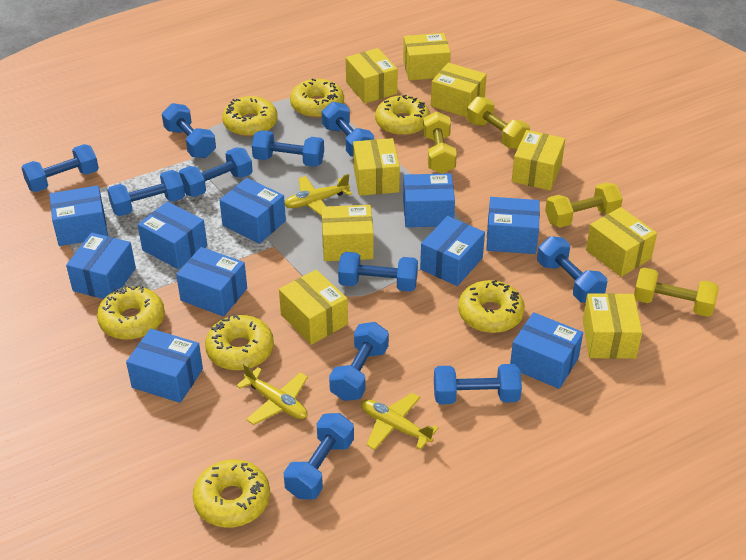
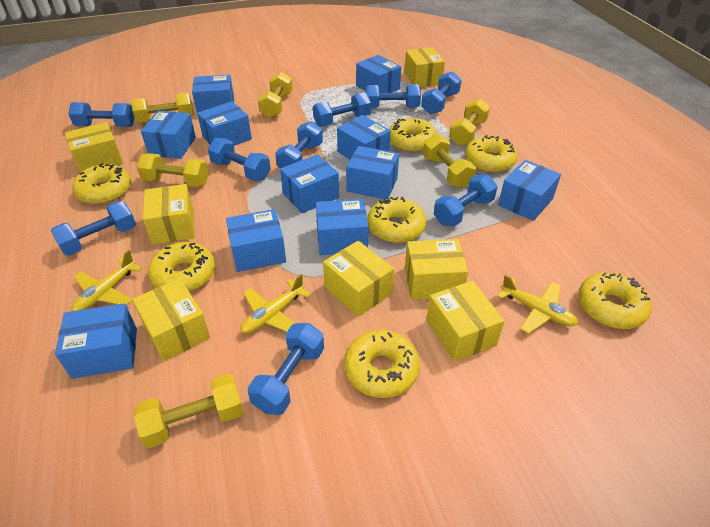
blue box: 10 -> 11
blue dumbbell: 11 -> 9
yellow box: 9 -> 7
yellow dumbbell: 4 -> 6

